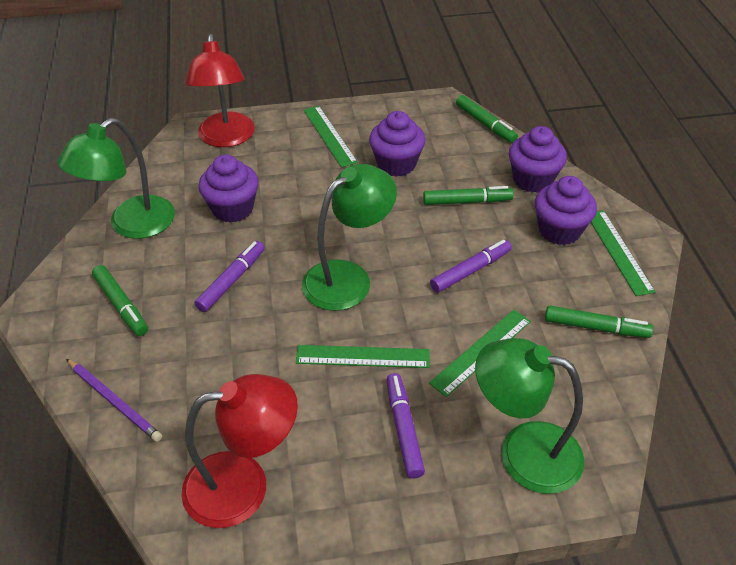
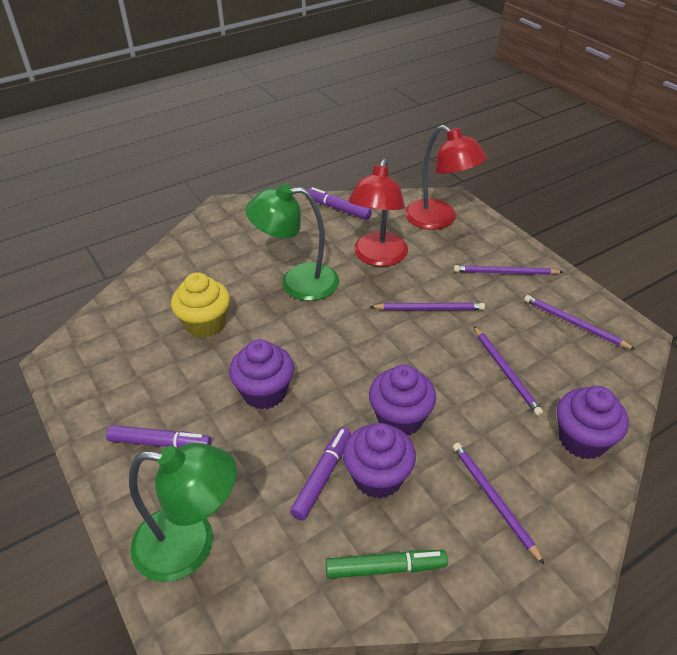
green lamp: 3 -> 2
green marker: 4 -> 1
green ruler: 4 -> 0
purple pencil: 1 -> 5
yellow cupcake: 0 -> 1

